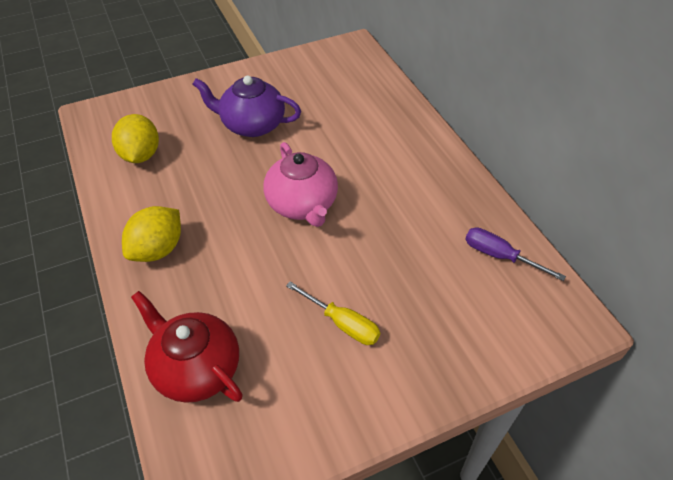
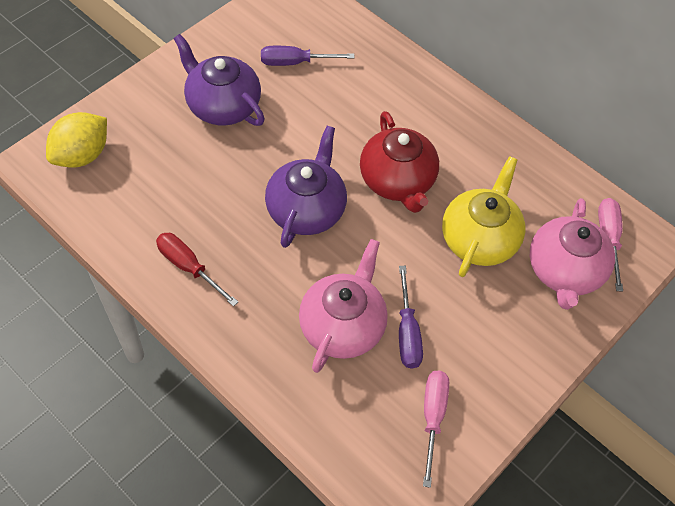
pink screwdriver: 0 -> 2
pink teapot: 1 -> 2
purple screwdriver: 1 -> 2
purple teapot: 1 -> 2
red screwdriver: 0 -> 1
yellow lemon: 2 -> 1
yellow screwdriver: 1 -> 0
yellow teapot: 0 -> 1

